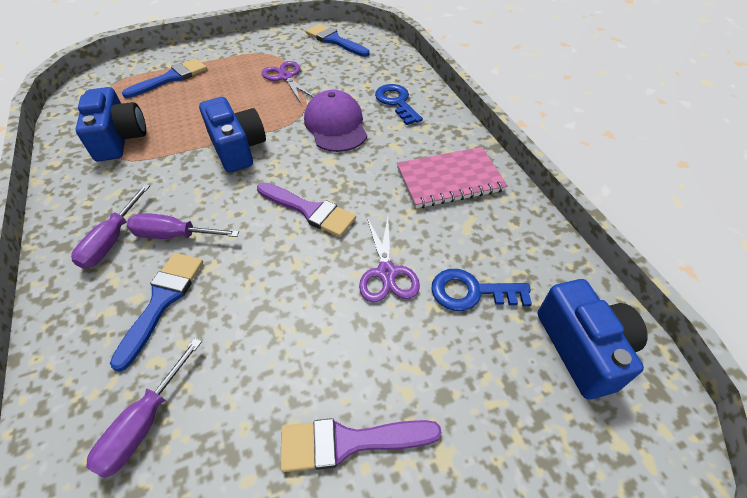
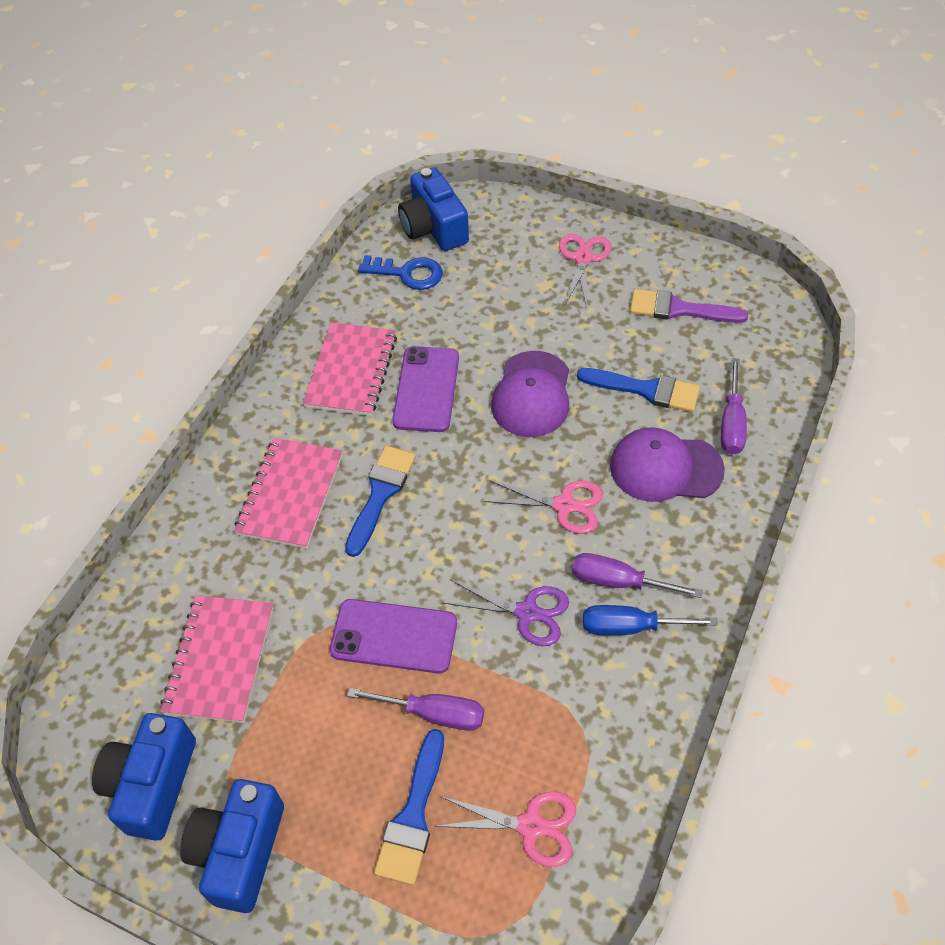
blue key: 2 -> 1
blue screwdriver: 0 -> 1
pink notebook: 1 -> 3
pink scissors: 0 -> 3
purple brush: 2 -> 1
purple cap: 1 -> 2
purple phone: 0 -> 2
purple scissors: 2 -> 1

